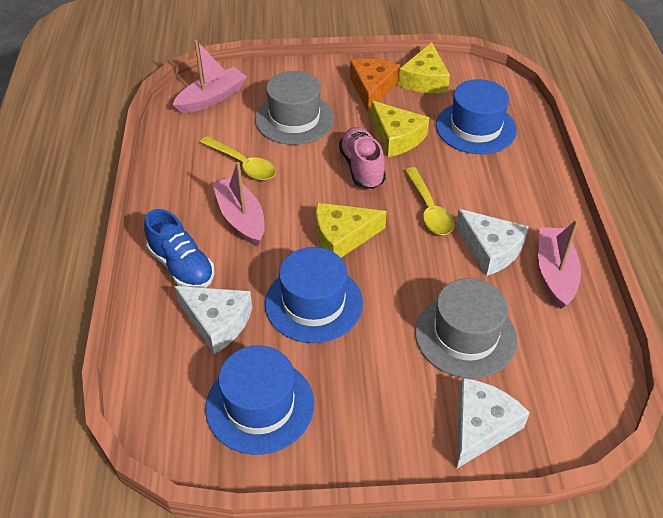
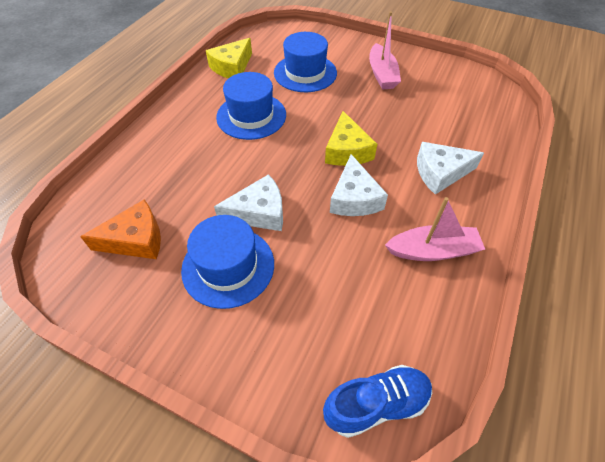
grey hat: 2 -> 0
pink boat: 3 -> 2
pink shoe: 1 -> 0
yellow cheese: 3 -> 2
yellow spoon: 2 -> 0

